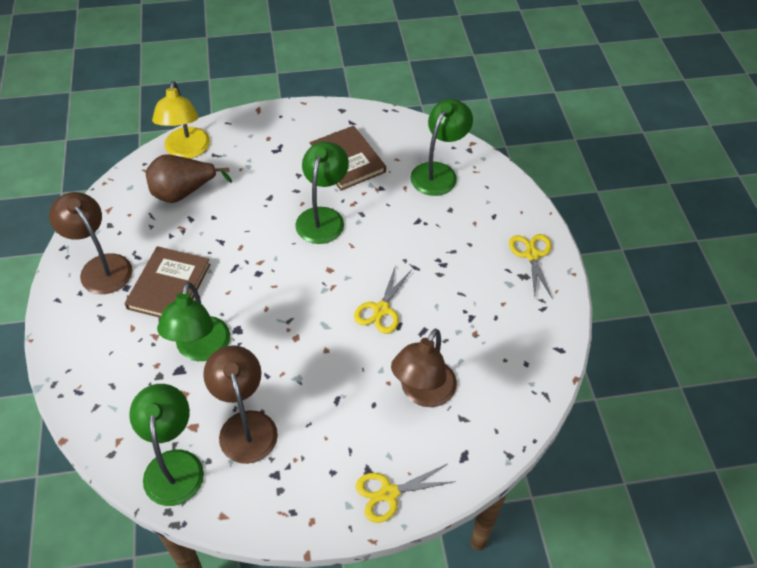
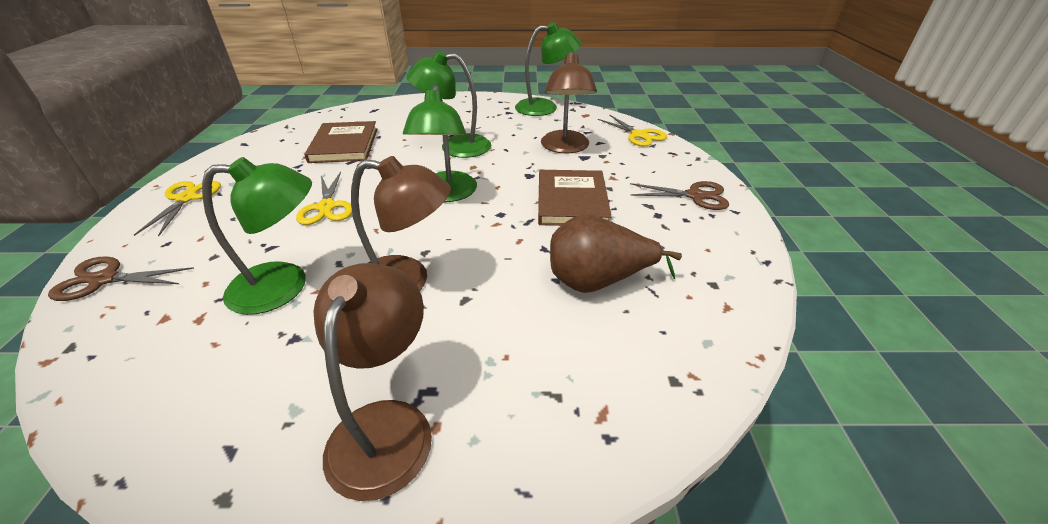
brown scissors: 0 -> 2
yellow lamp: 1 -> 0

